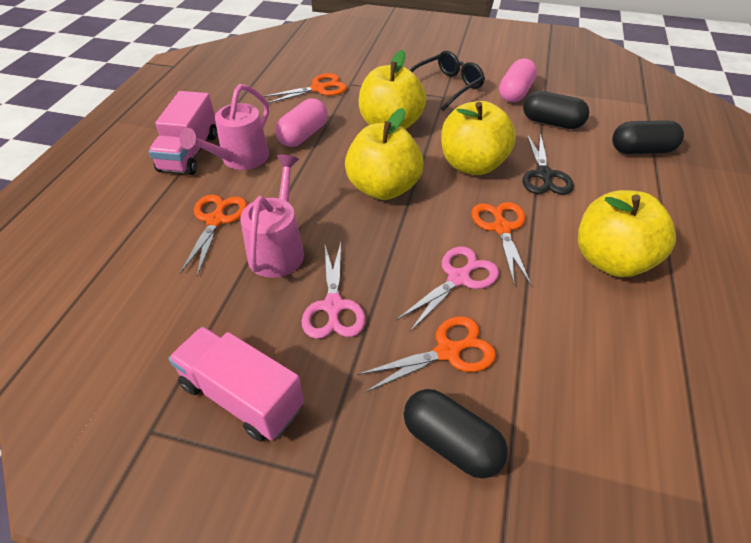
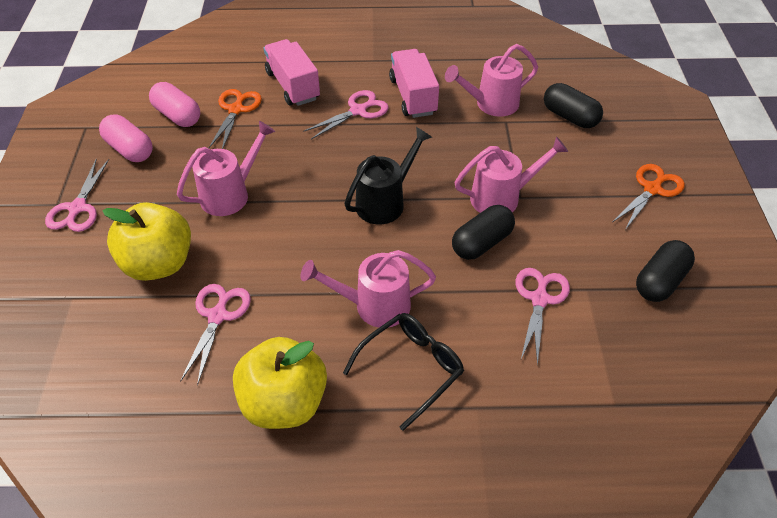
black scissors: 1 -> 0
black watering can: 0 -> 1
orange scissors: 4 -> 2
pink scissors: 2 -> 4
pink watering can: 2 -> 4
yellow apple: 4 -> 2

